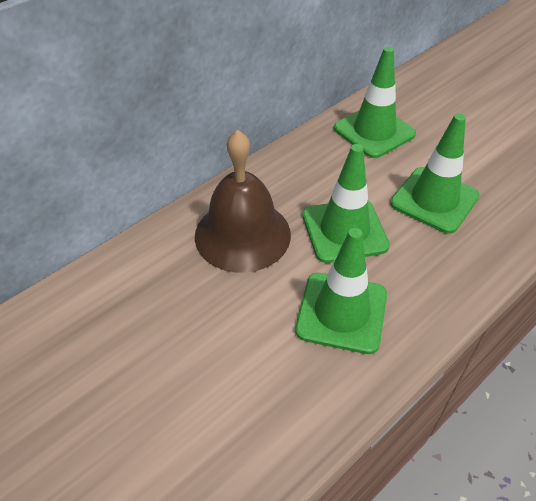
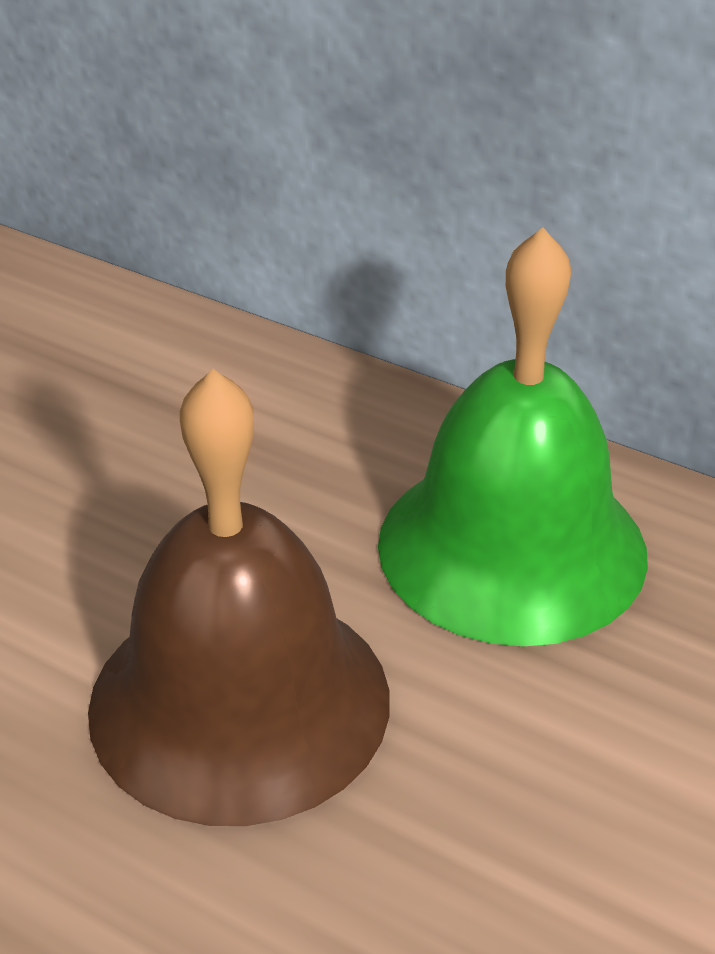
green bell: 0 -> 1
green traffic cone: 4 -> 0

